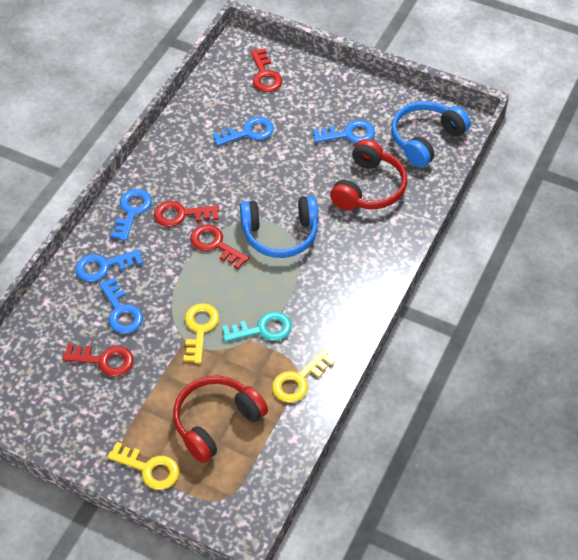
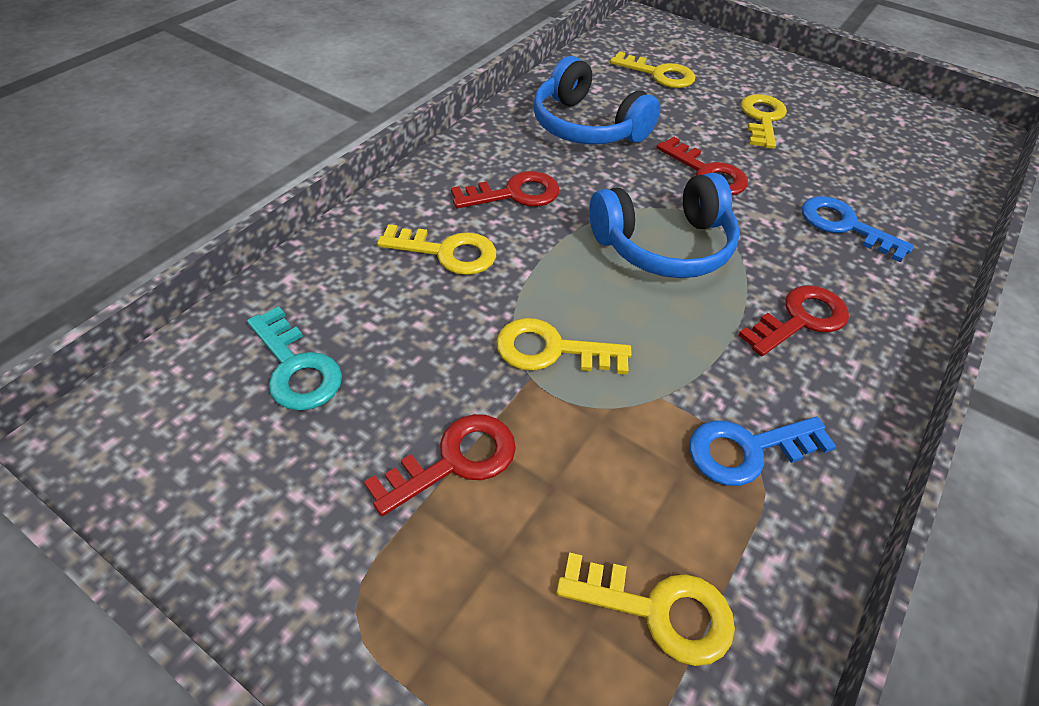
blue key: 5 -> 2
red headphones: 2 -> 0
yellow key: 3 -> 5

